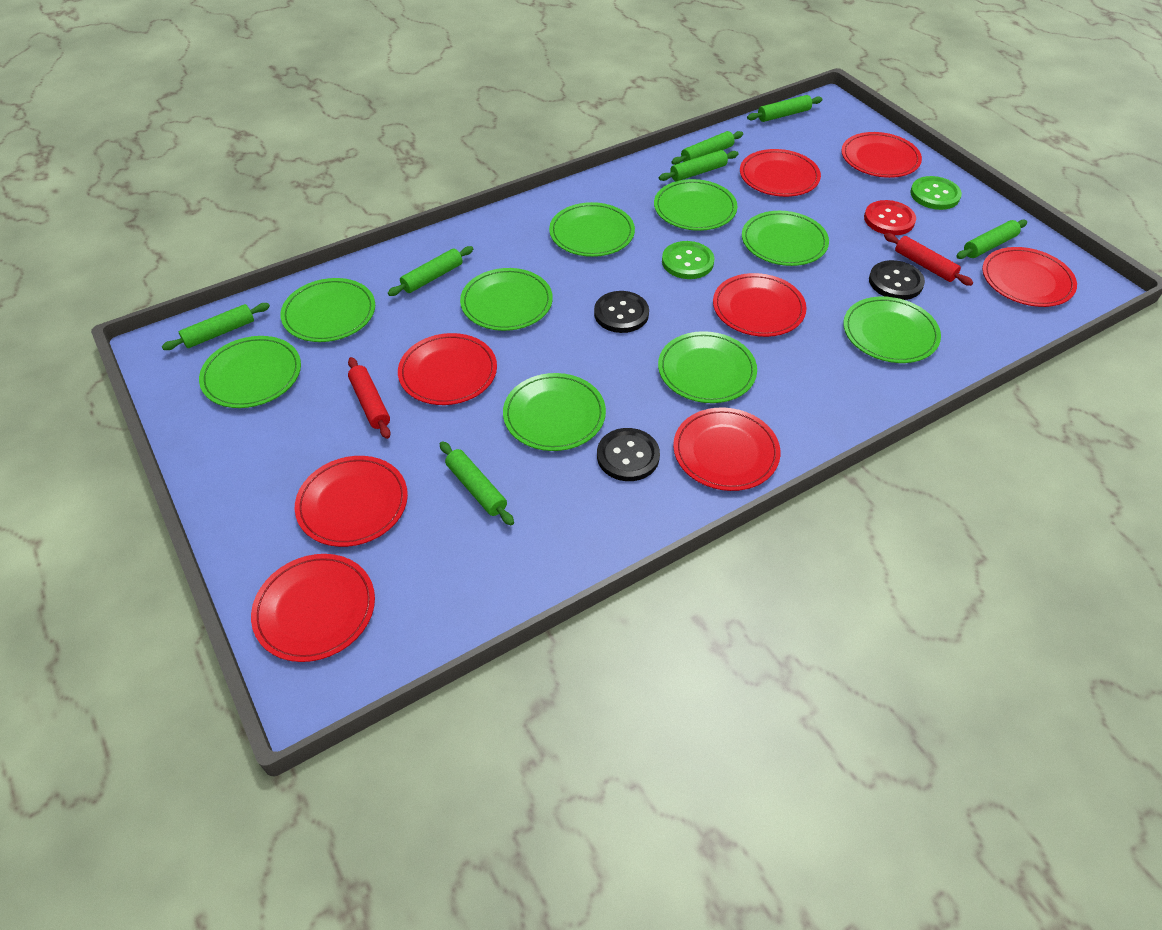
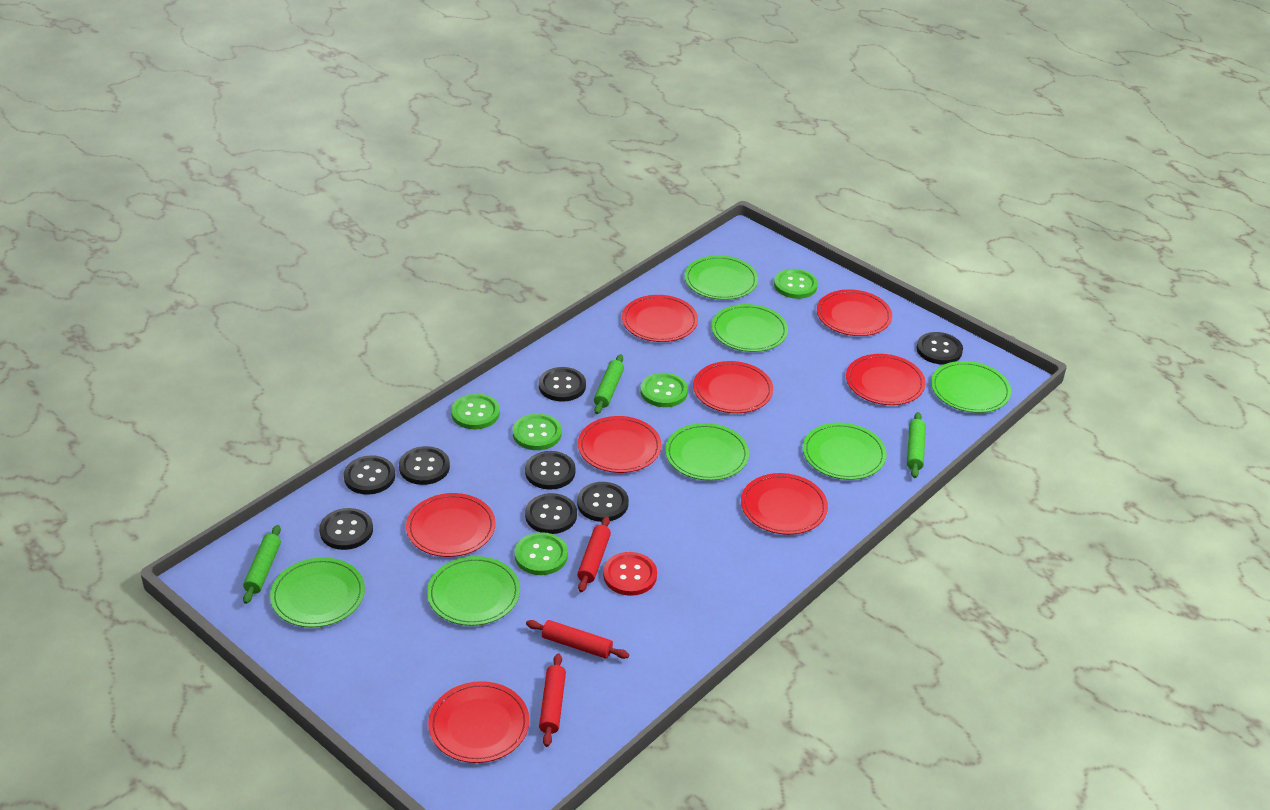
black button: 3 -> 8
green button: 2 -> 5
green plate: 9 -> 7
green rolling pin: 7 -> 3
red rolling pin: 2 -> 3

